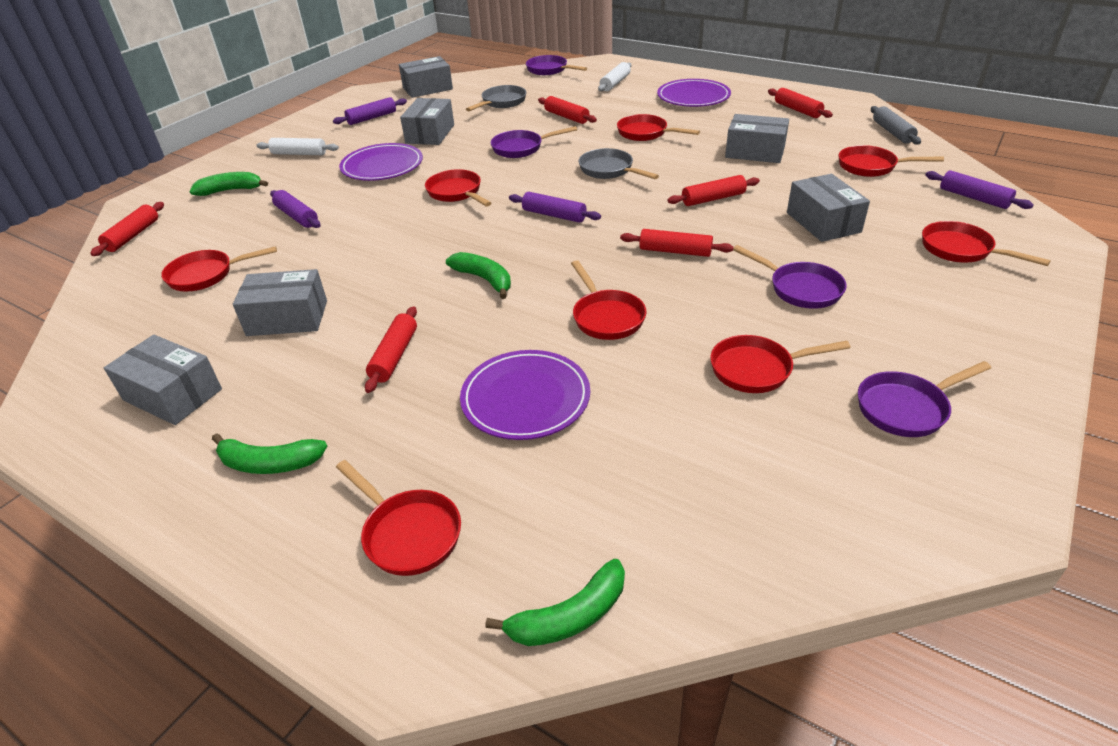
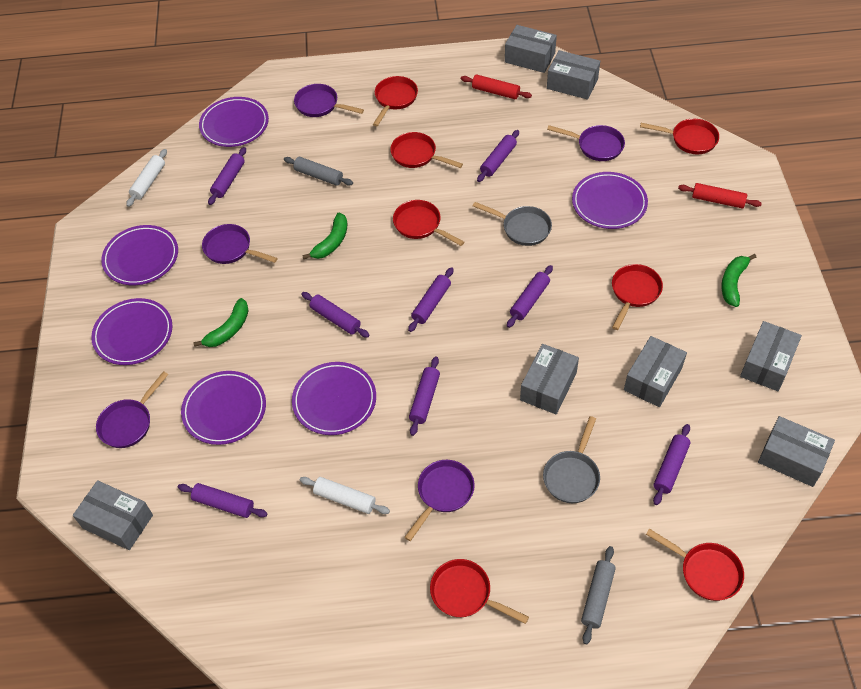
green banana: 4 -> 3
grey box: 6 -> 7
grey rolling pin: 1 -> 2
purple pan: 4 -> 5
purple plate: 3 -> 6
purple rolling pin: 4 -> 8
red pan: 8 -> 7
red rolling pin: 6 -> 2

